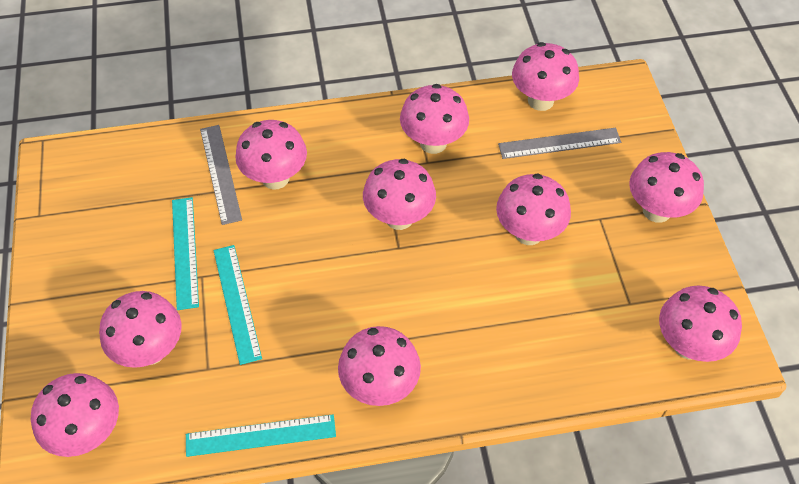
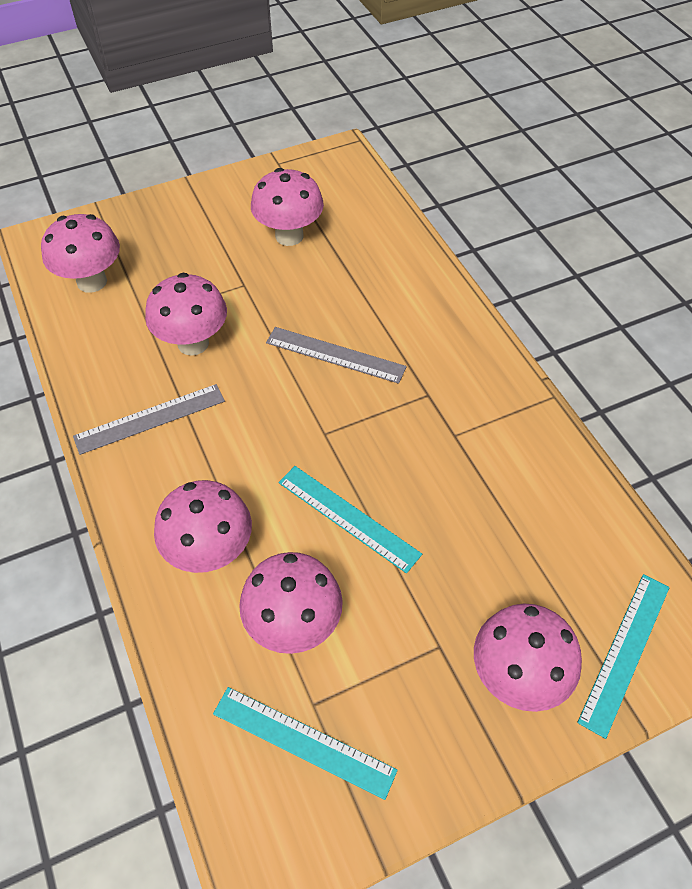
pink mushroom: 10 -> 6

